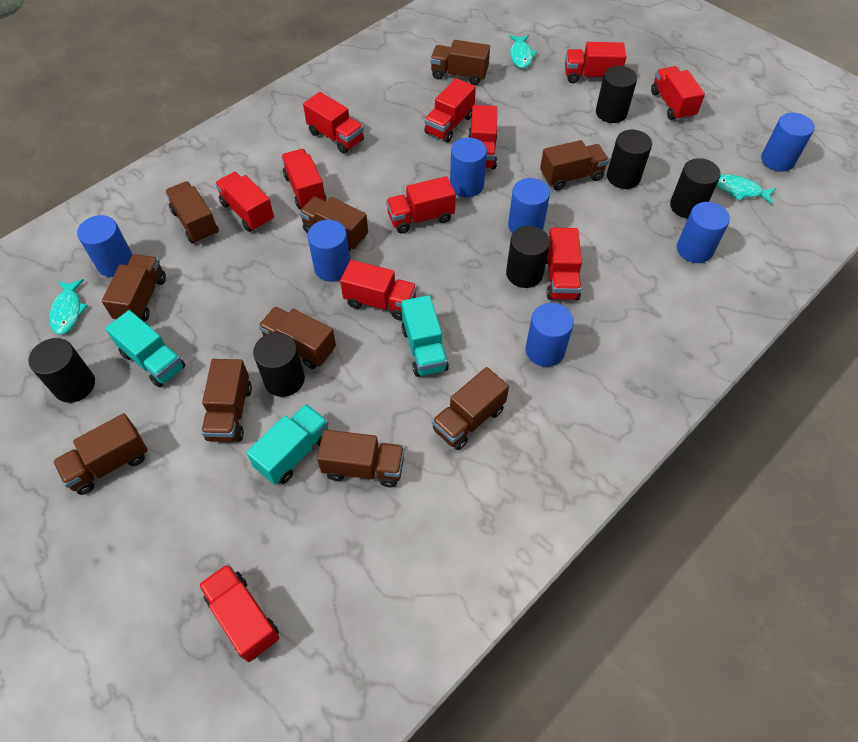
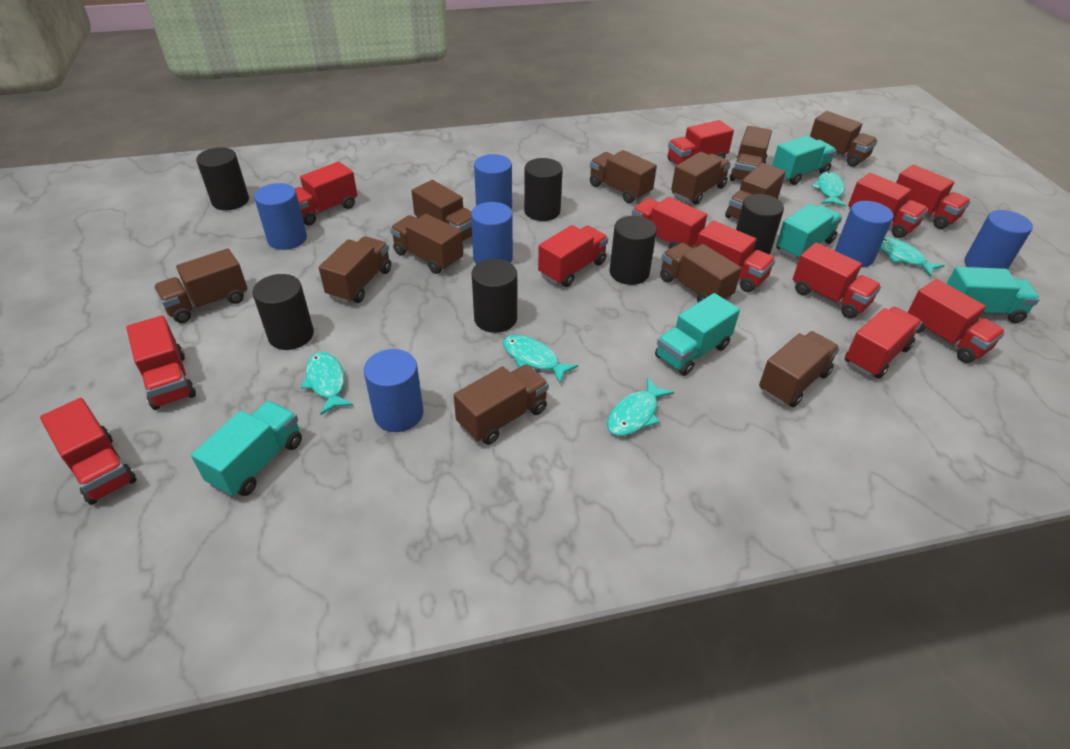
blue cylinder: 7 -> 6
brown truck: 10 -> 12
red truck: 11 -> 12
turquoise fish: 3 -> 5
turquoise truck: 3 -> 5

